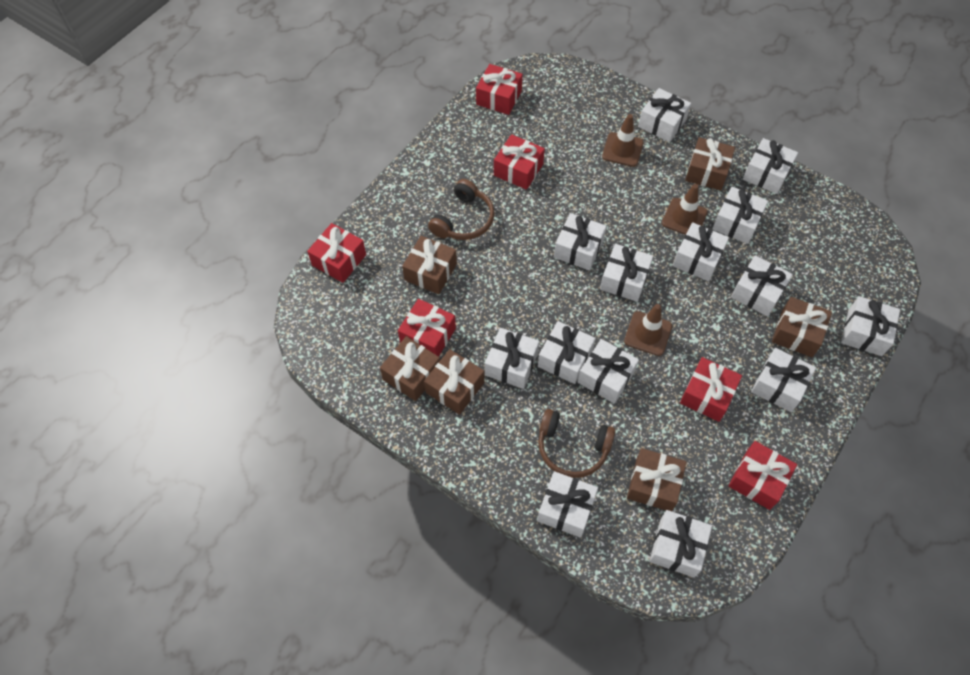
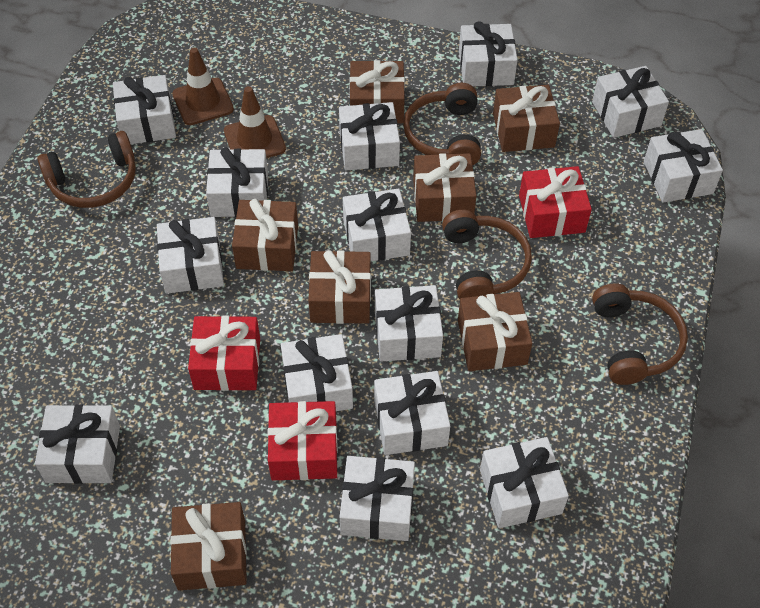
brown gift: 6 -> 7
brown headphones: 2 -> 4
brown traffic cone: 3 -> 2
red gift: 6 -> 3

